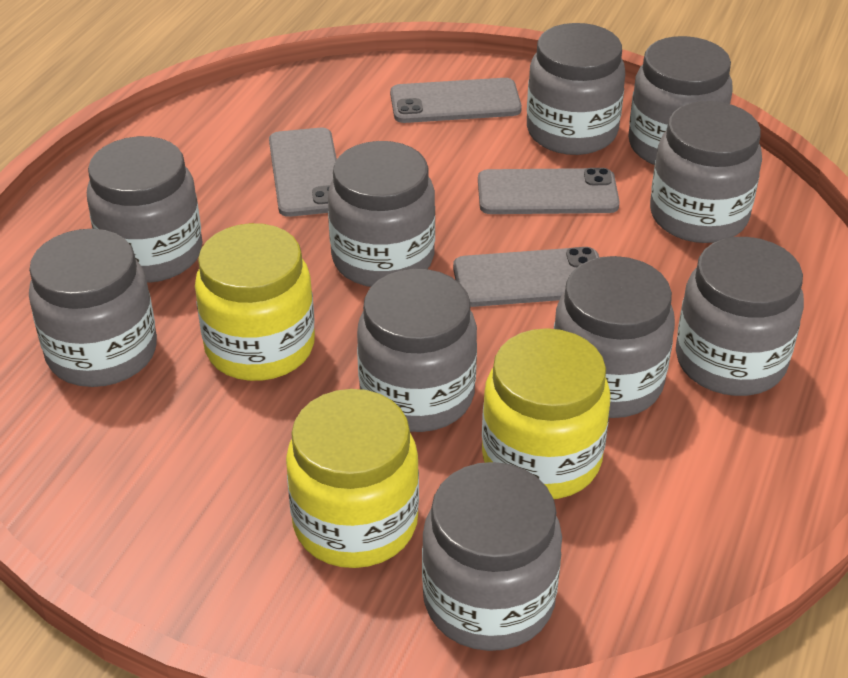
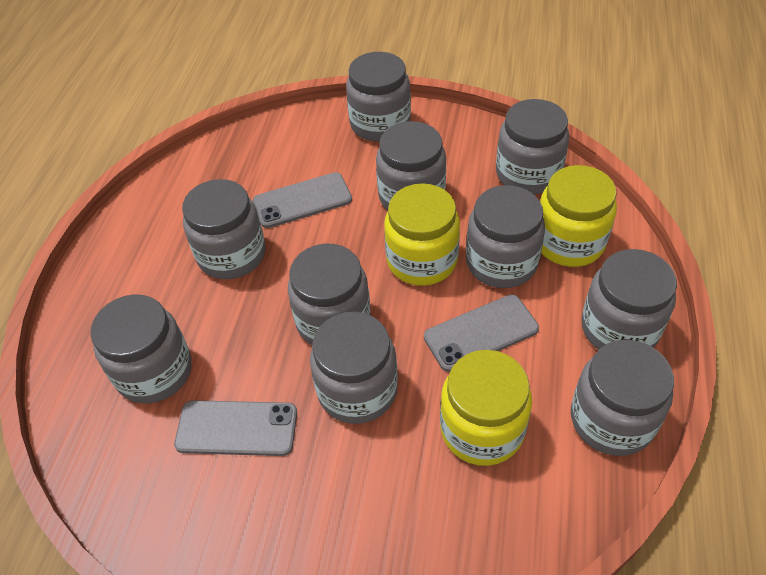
grey phone: 4 -> 3

